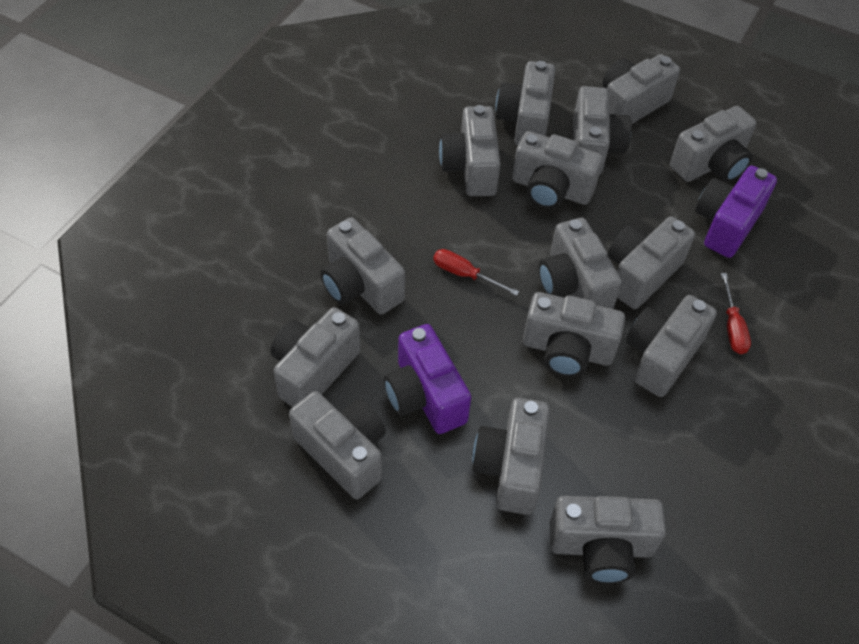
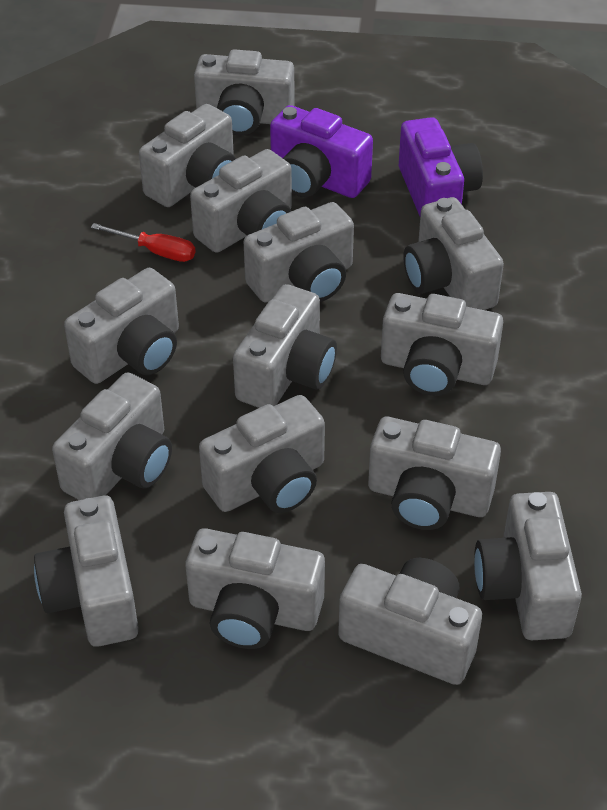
red screwdriver: 2 -> 1

